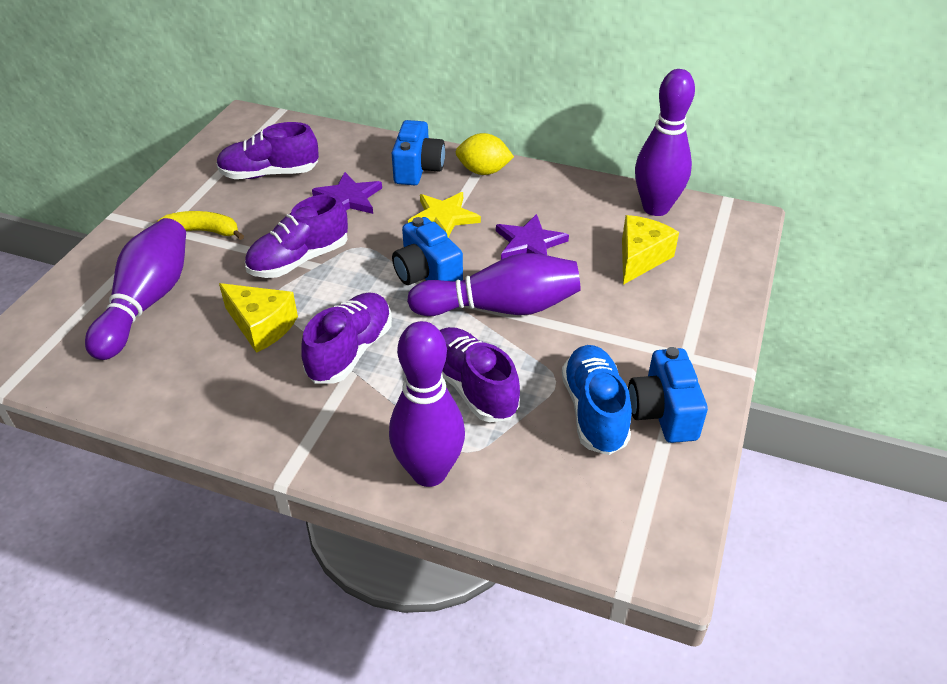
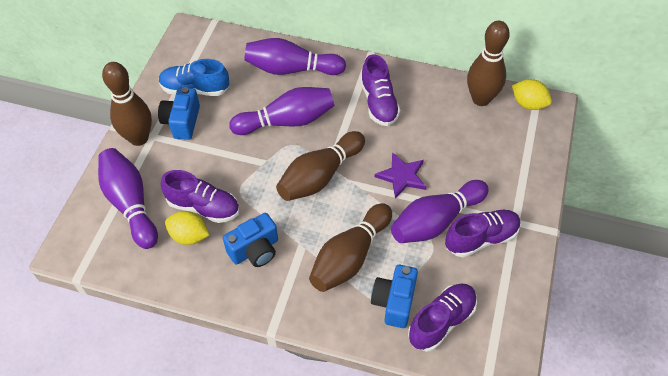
brown bowling pin: 0 -> 4
purple star: 2 -> 1
yellow banana: 1 -> 0
yellow cheese: 2 -> 0
yellow lemon: 1 -> 2
yellow star: 1 -> 0

